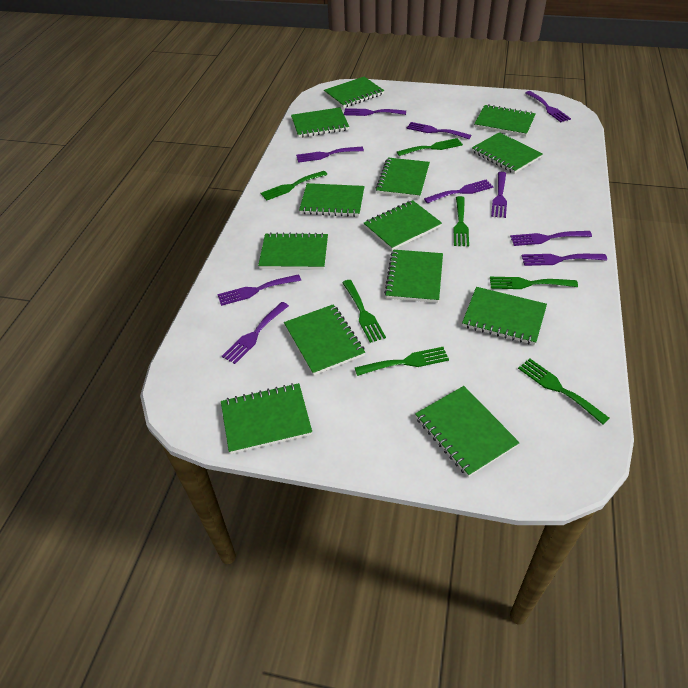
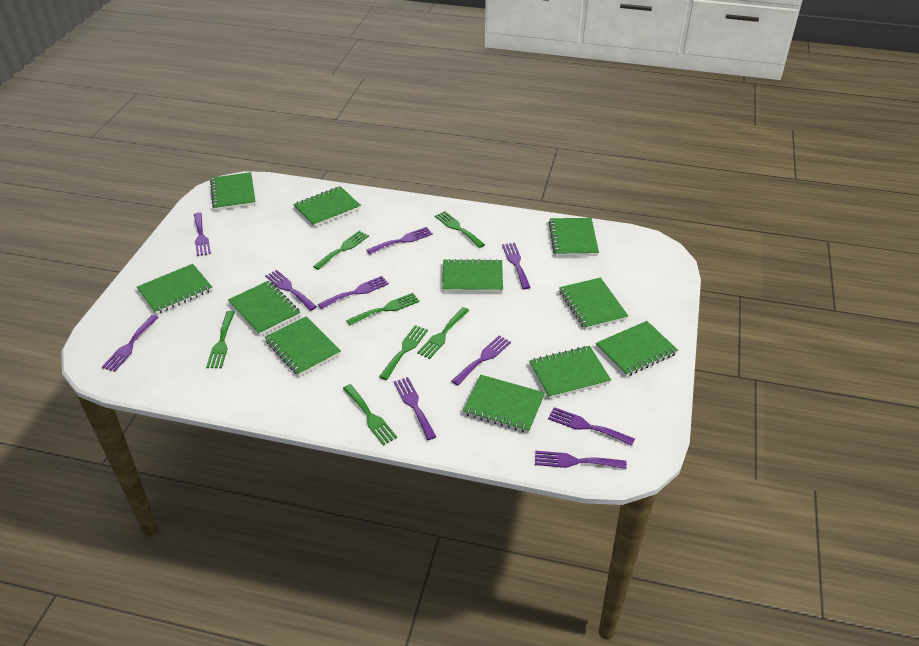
green notebook: 13 -> 11

